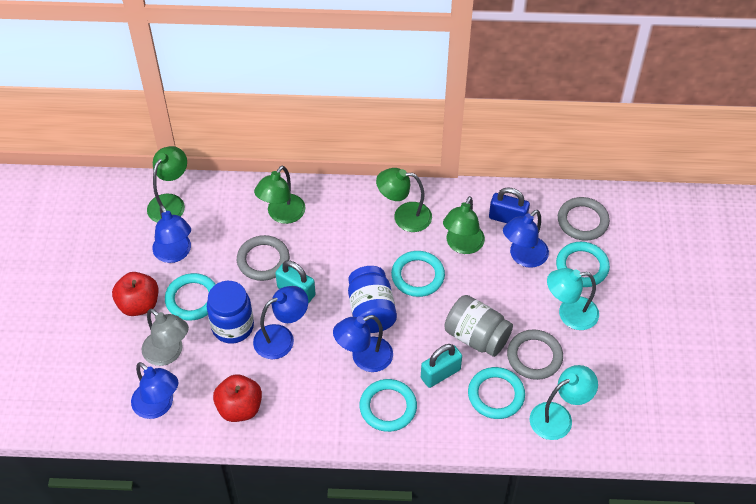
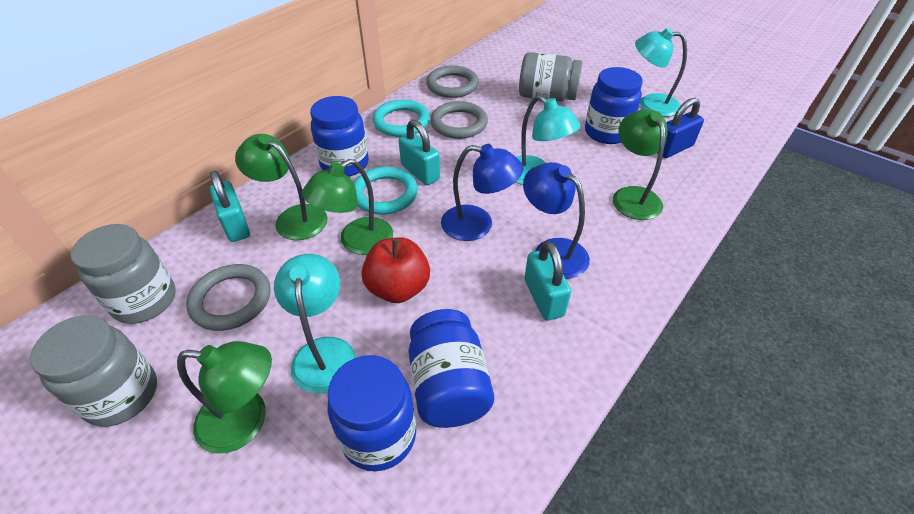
blue jar: 2 -> 4
blue lamp: 5 -> 2
grey jar: 1 -> 3
grey lamp: 1 -> 0
red apple: 2 -> 1
turquoise lamp: 2 -> 3
turquoise padlock: 2 -> 3
turquoise ring: 5 -> 2

